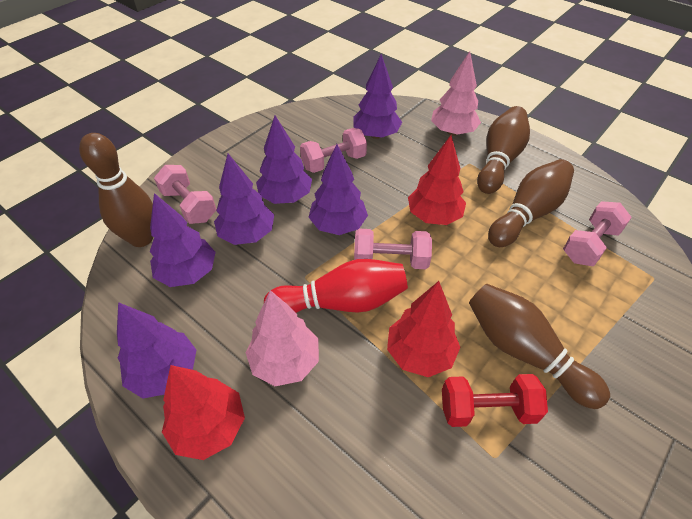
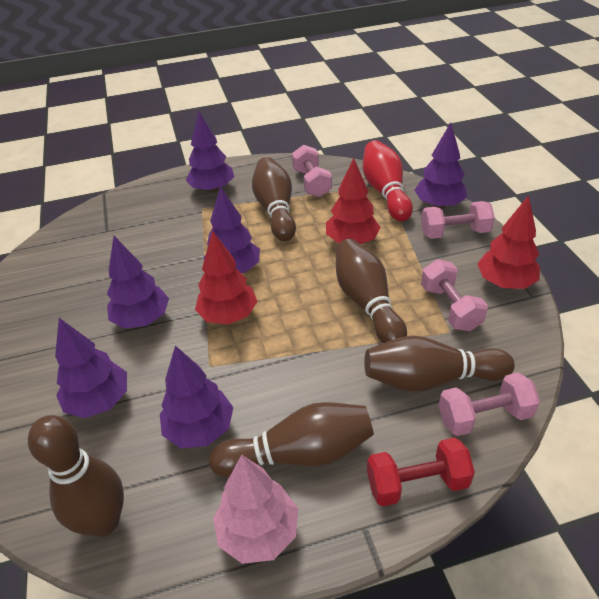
brown bowling pin: 4 -> 5
pink tree: 2 -> 1

